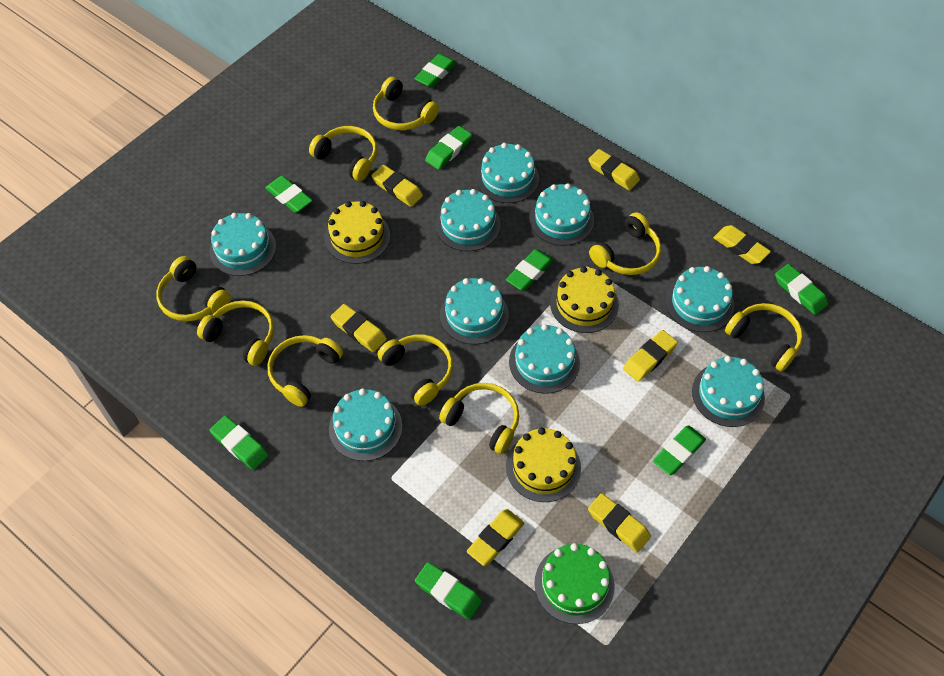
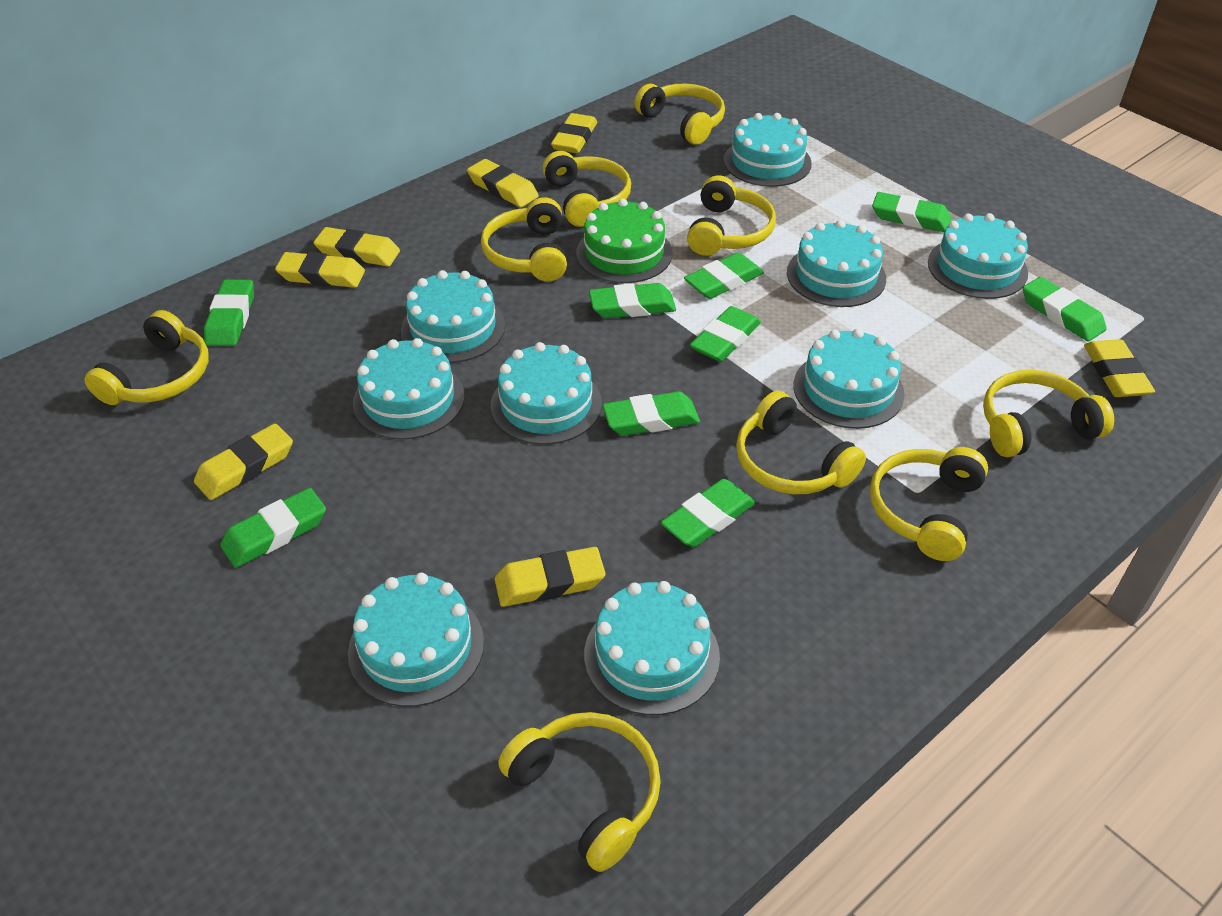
green eraser: 8 -> 9
yellow cake: 3 -> 0

